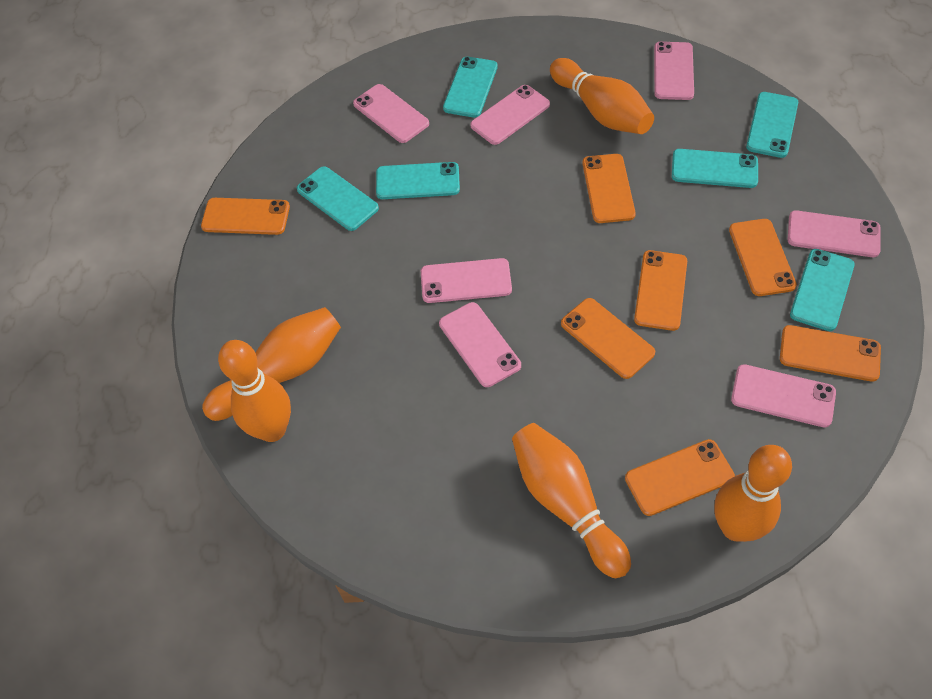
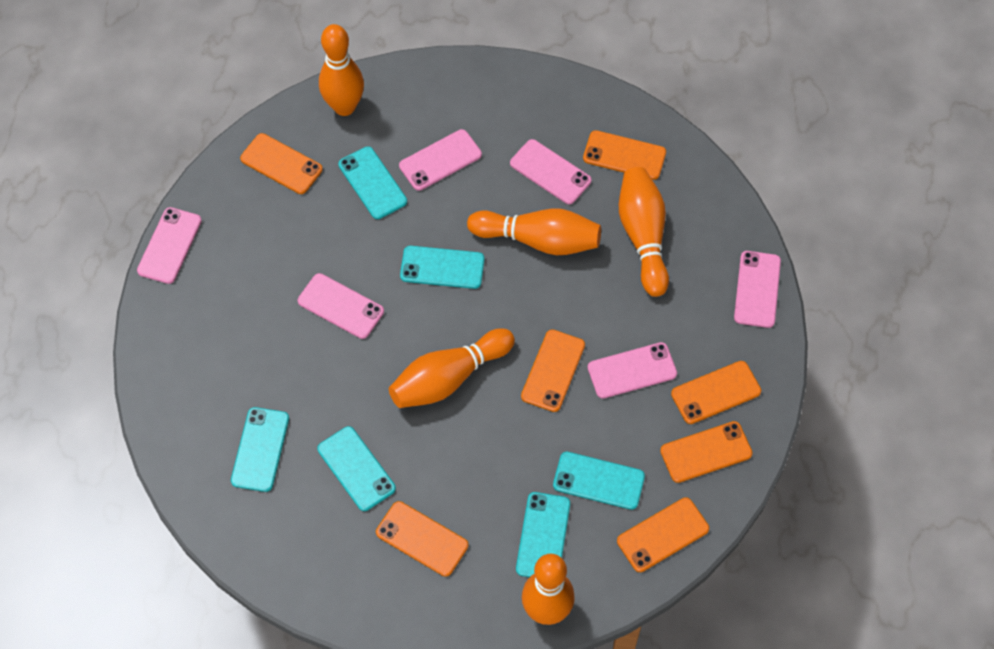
pink phone: 7 -> 6

